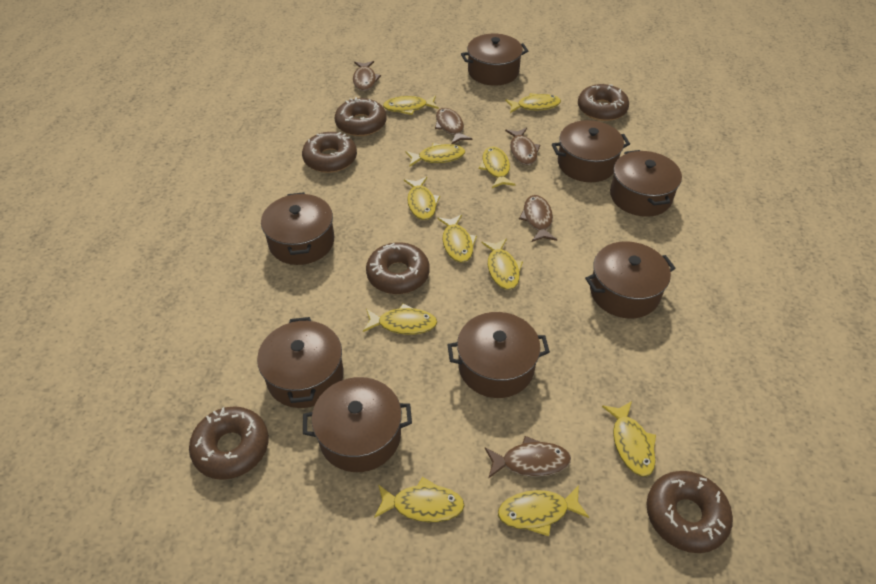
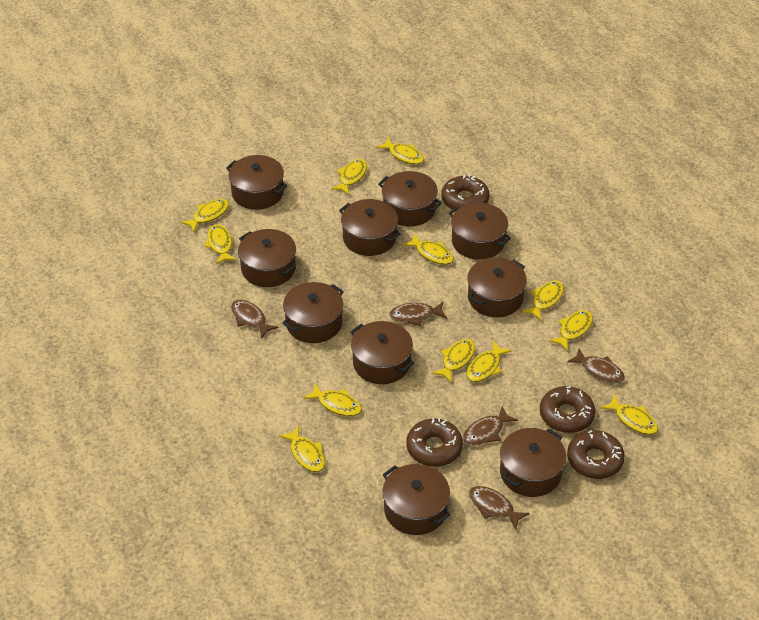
brown donut: 6 -> 4
brown pot: 8 -> 10
yellow fish: 11 -> 12

